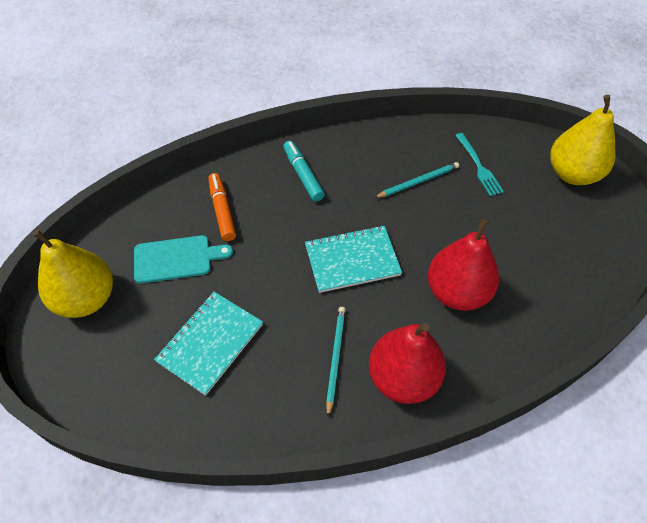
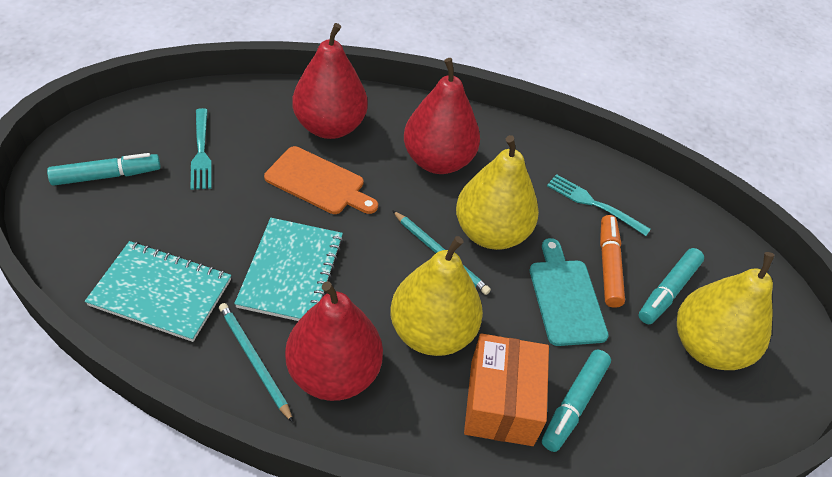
orange box: 0 -> 1
orange cutting board: 0 -> 1
red pear: 2 -> 3
turquoise fork: 1 -> 2
turquoise marker: 1 -> 3
yellow pear: 2 -> 3

